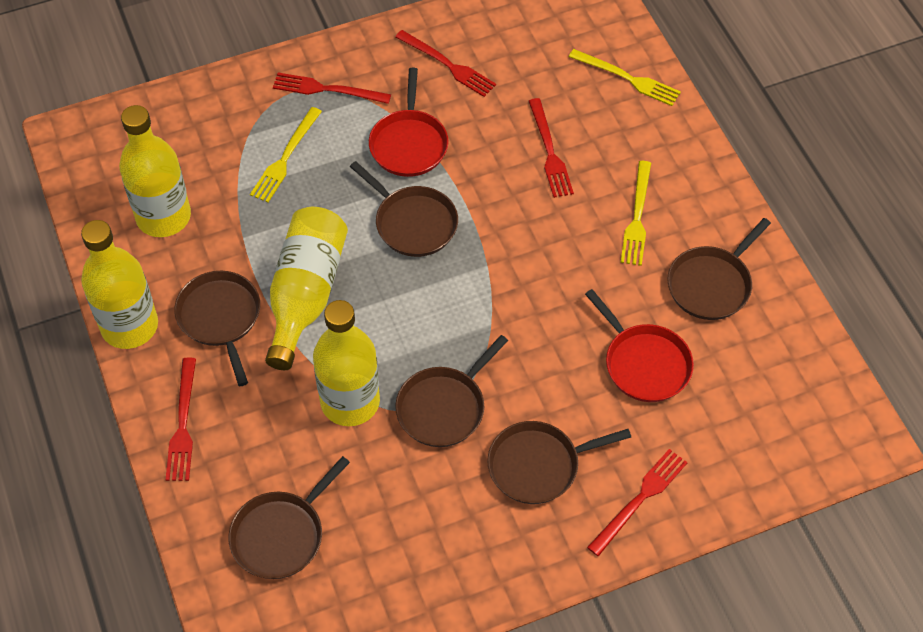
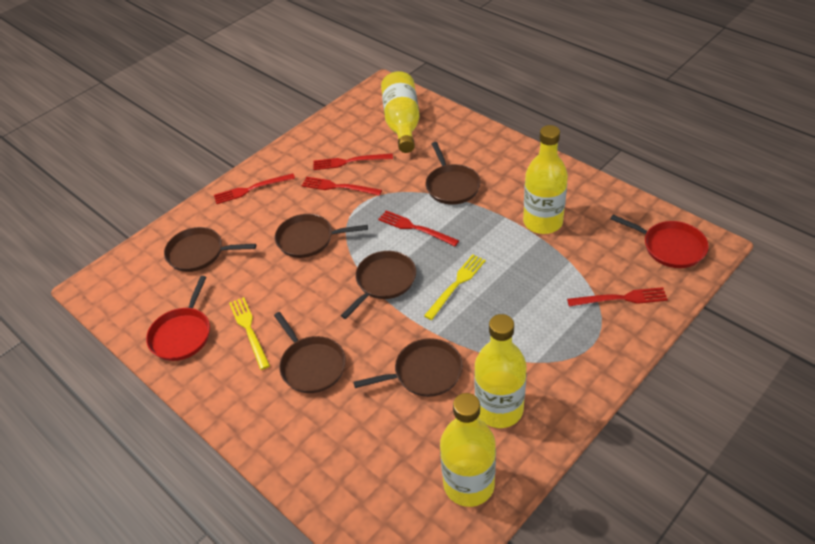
yellow fork: 3 -> 2

